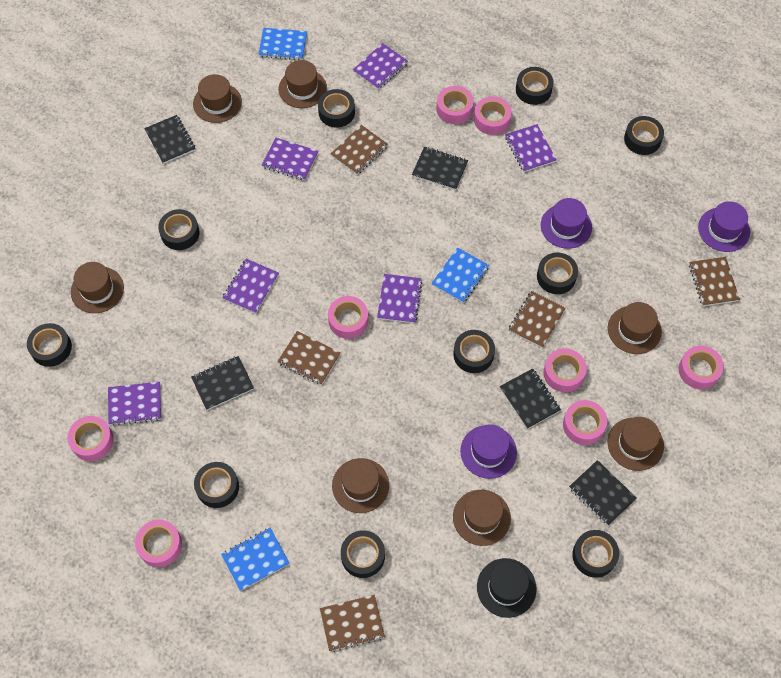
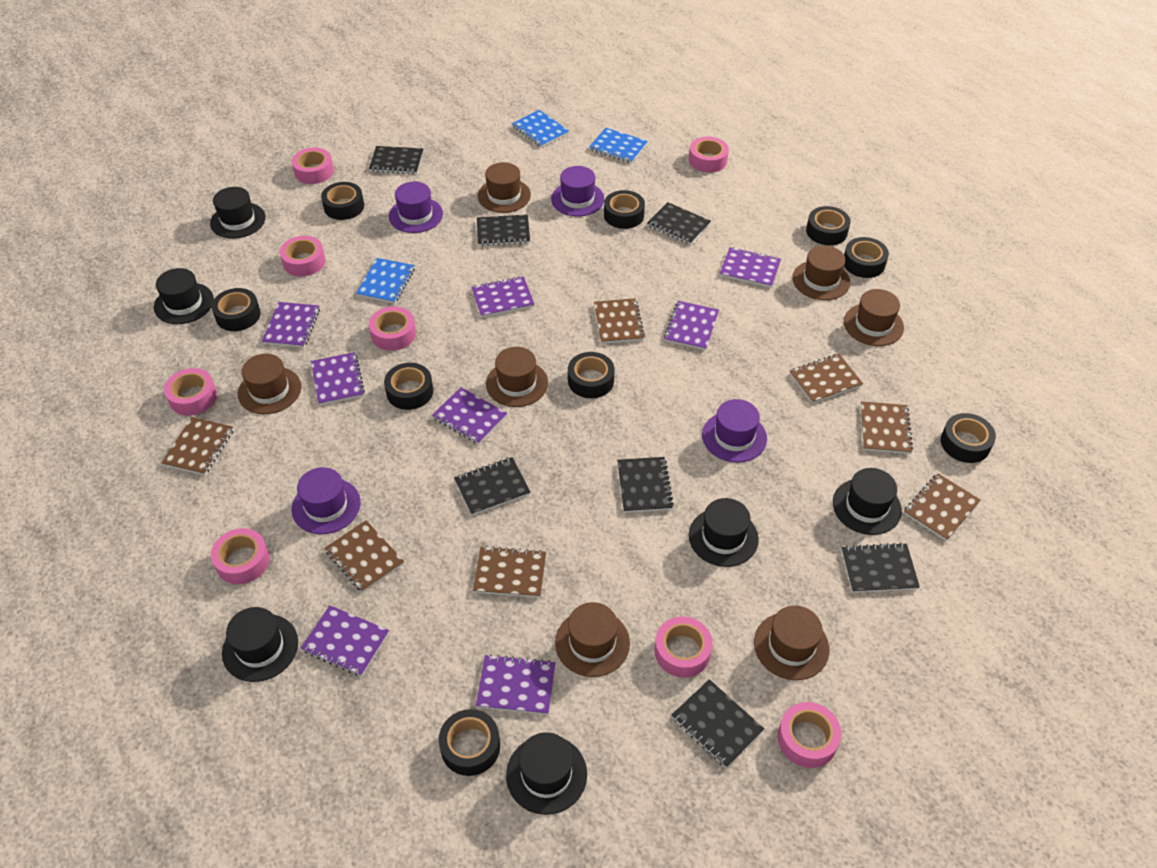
black hat: 1 -> 6
black notebook: 5 -> 7
black tape: 10 -> 9
brown notebook: 5 -> 7
purple hat: 3 -> 4
purple notebook: 6 -> 8

